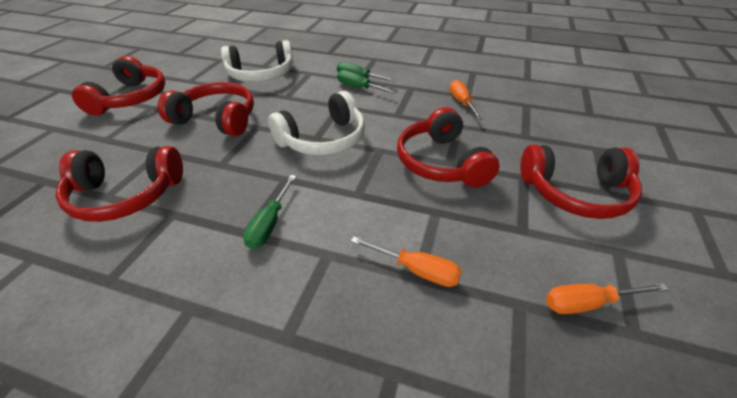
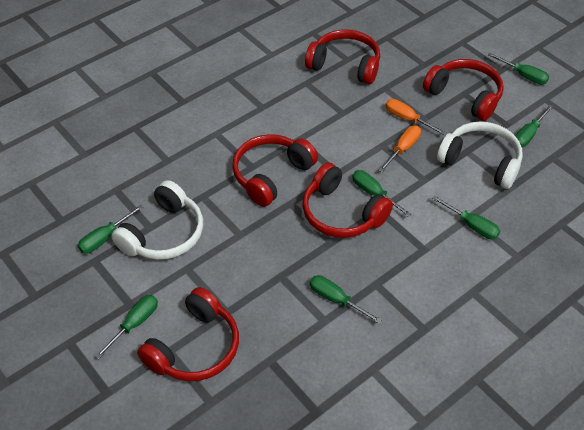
green screwdriver: 3 -> 7
orange screwdriver: 3 -> 2

